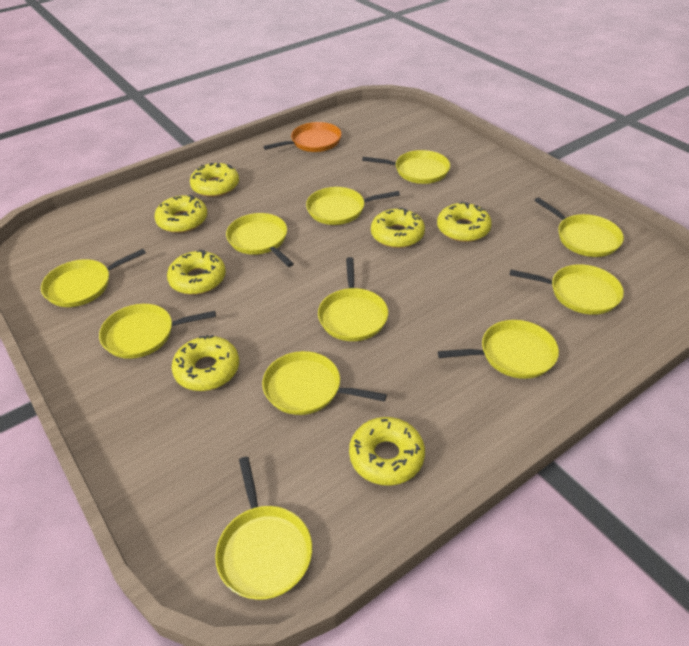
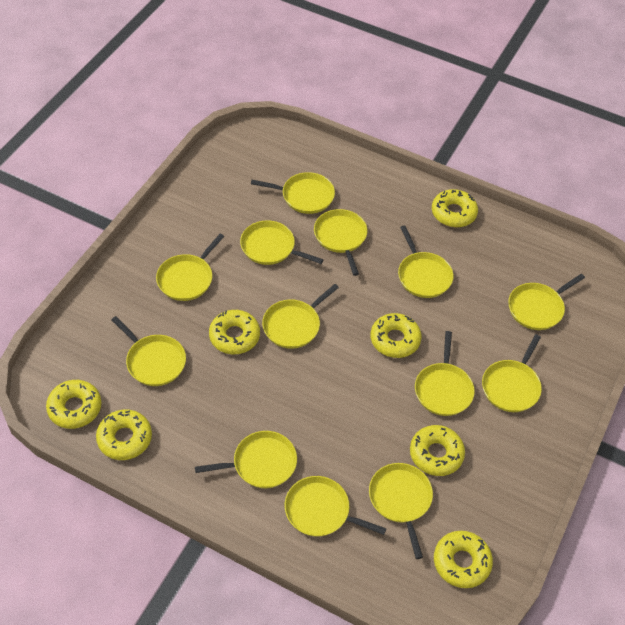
orange pan: 1 -> 0
yellow pan: 11 -> 13

